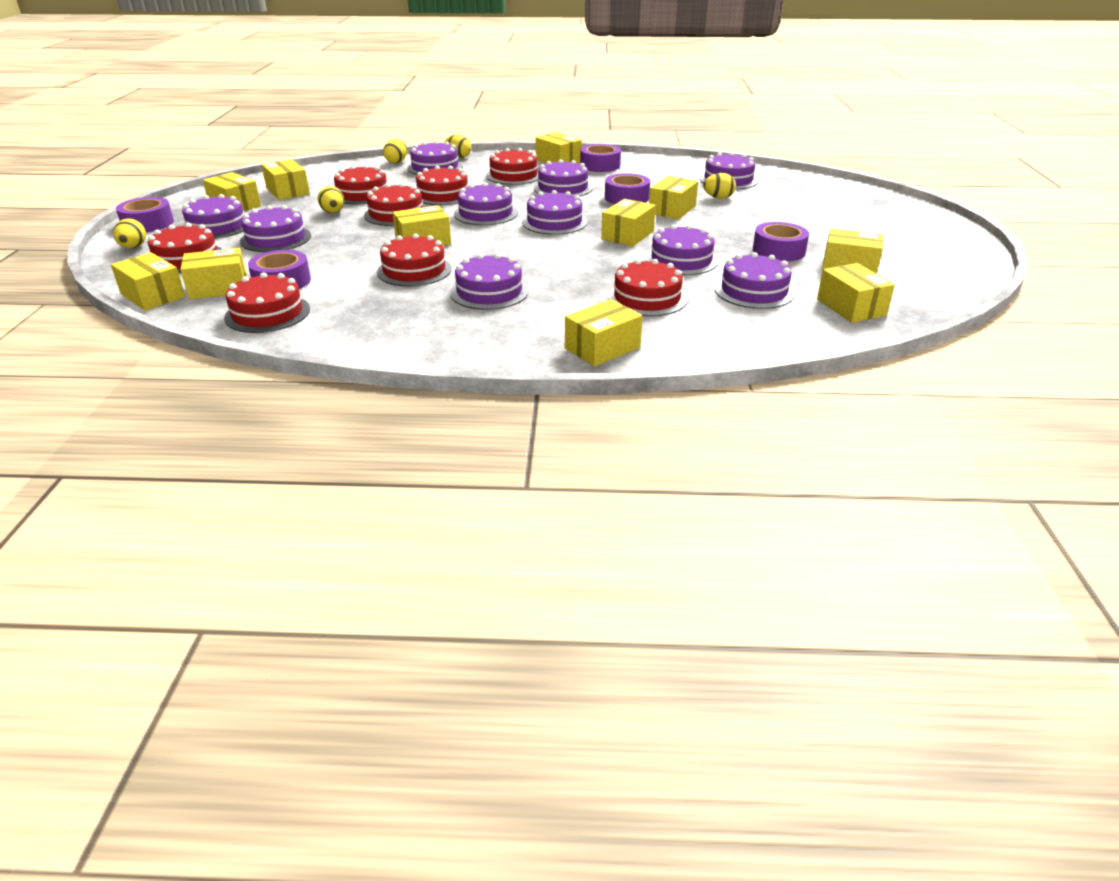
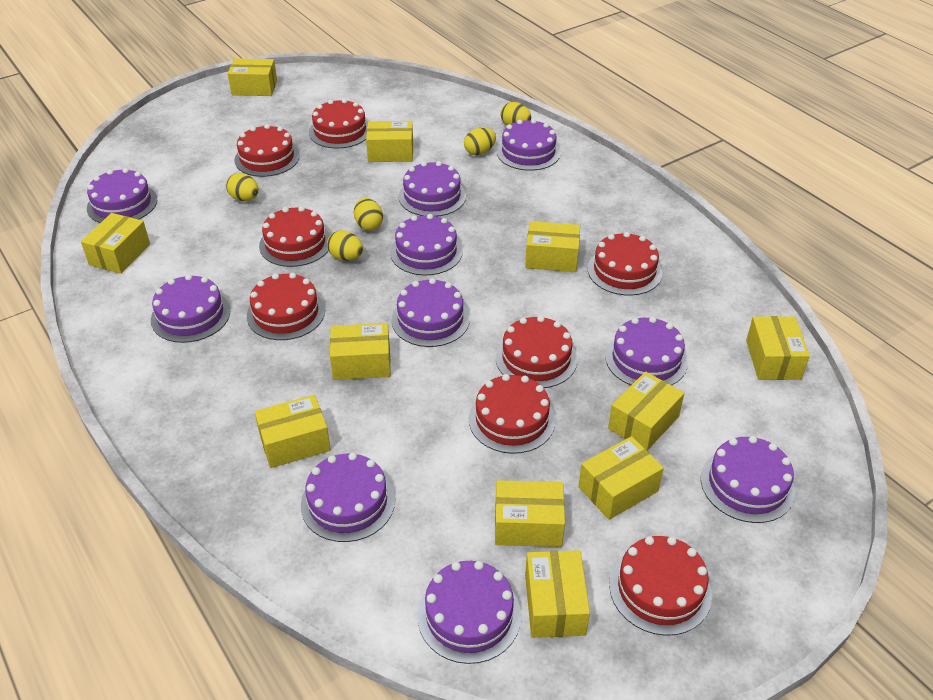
purple tape: 5 -> 0

